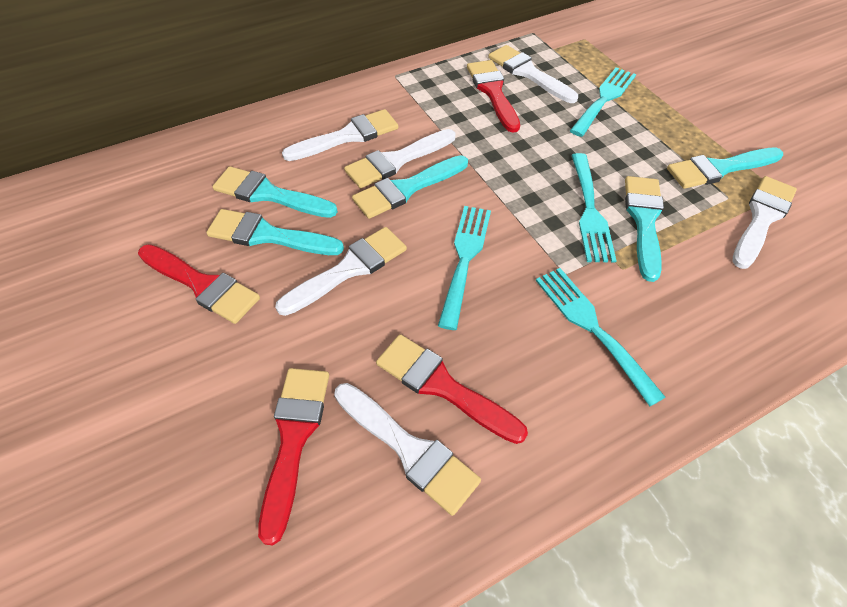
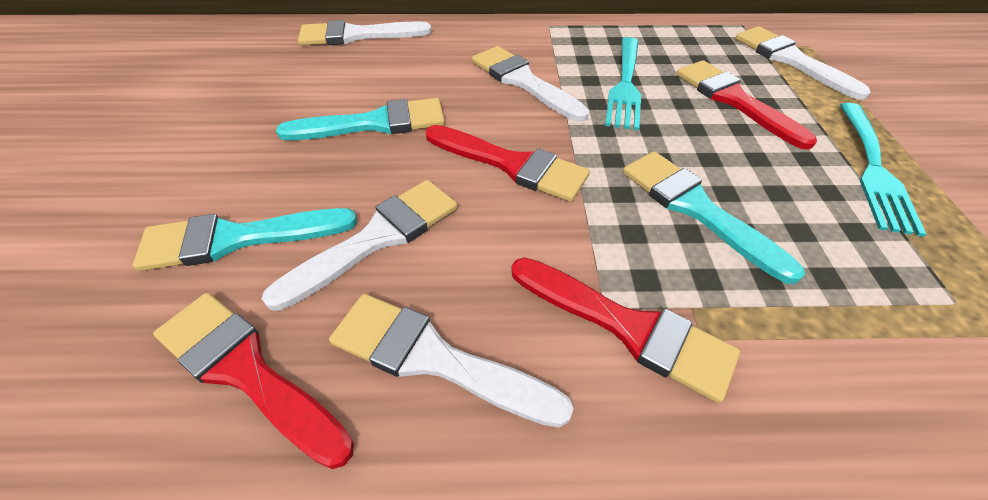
turquoise brush: 5 -> 3
turquoise fork: 4 -> 2
white brush: 6 -> 5

